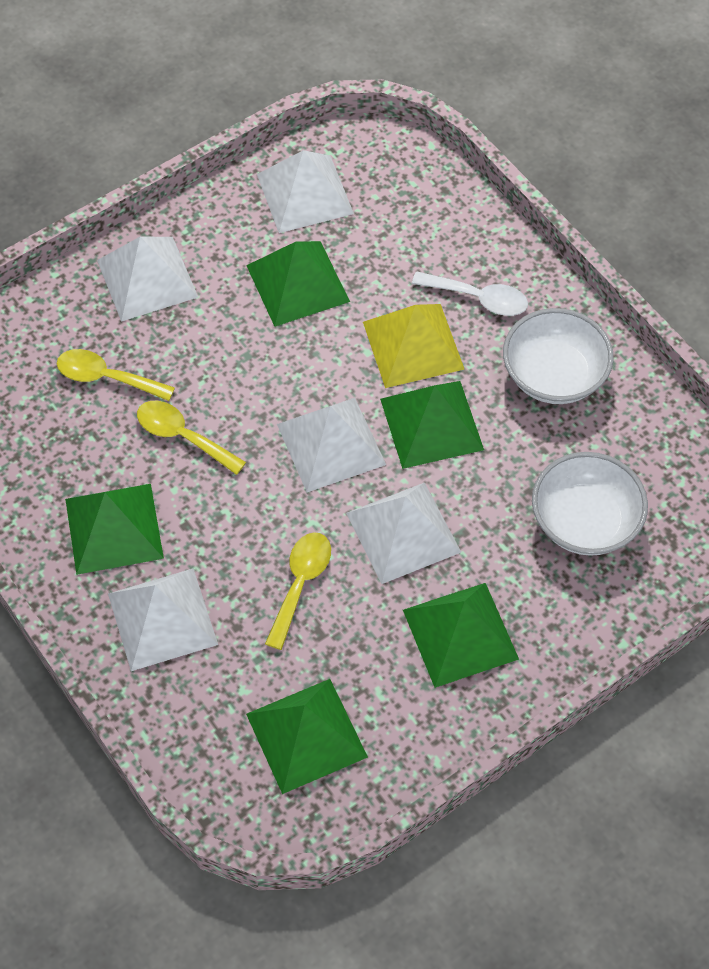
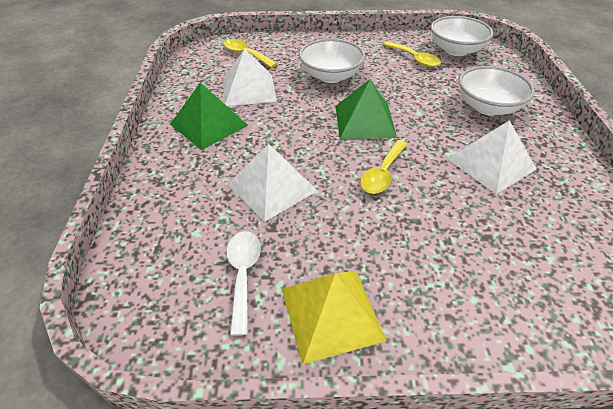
green pyramid: 5 -> 2
white bowl: 2 -> 3
white pyramid: 5 -> 3

